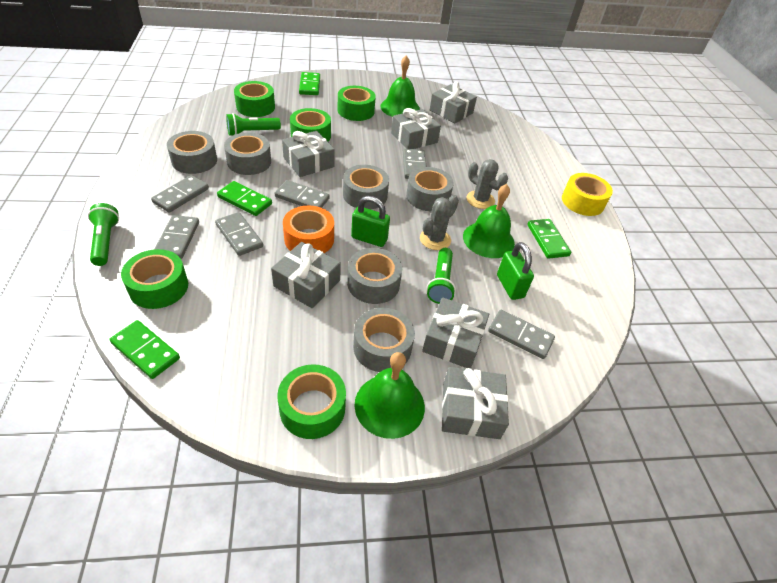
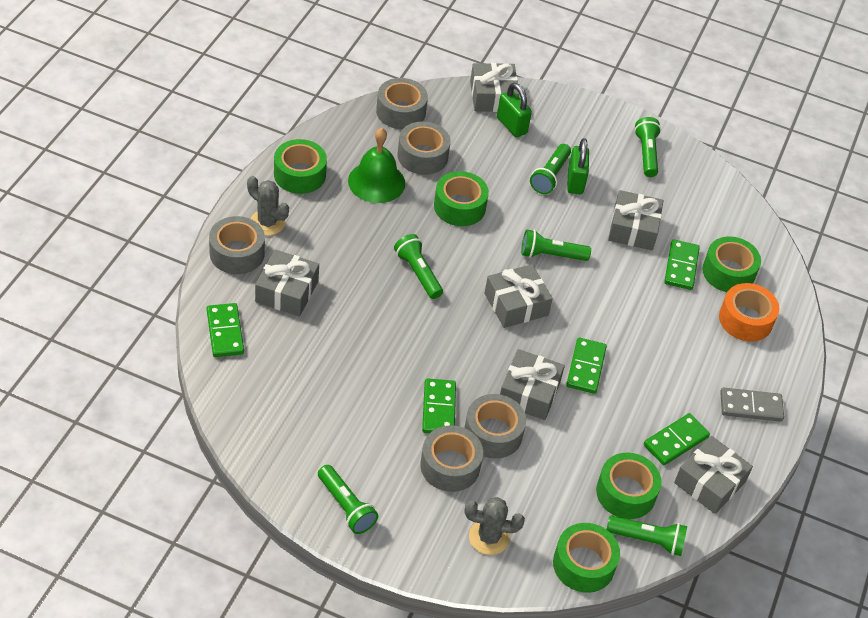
green bell: 3 -> 1
green domino: 4 -> 5
green flashlight: 3 -> 6
grey domino: 6 -> 1
grey tape: 6 -> 5
yellow tape: 1 -> 0

